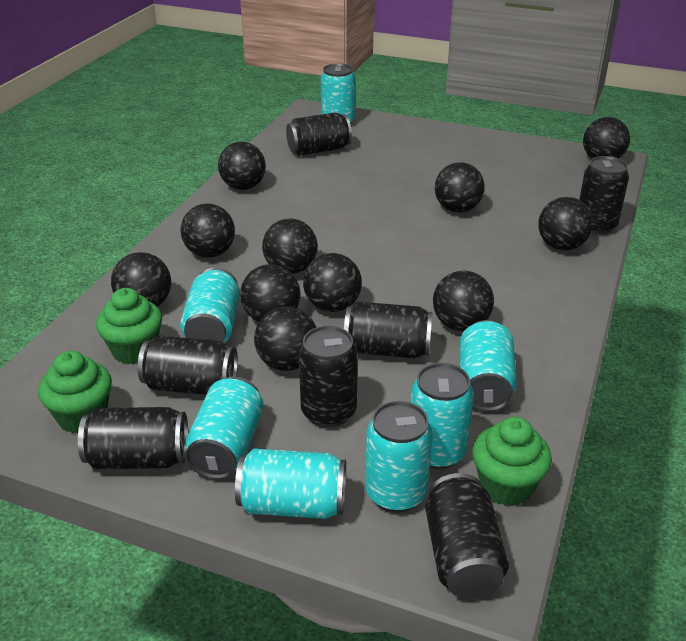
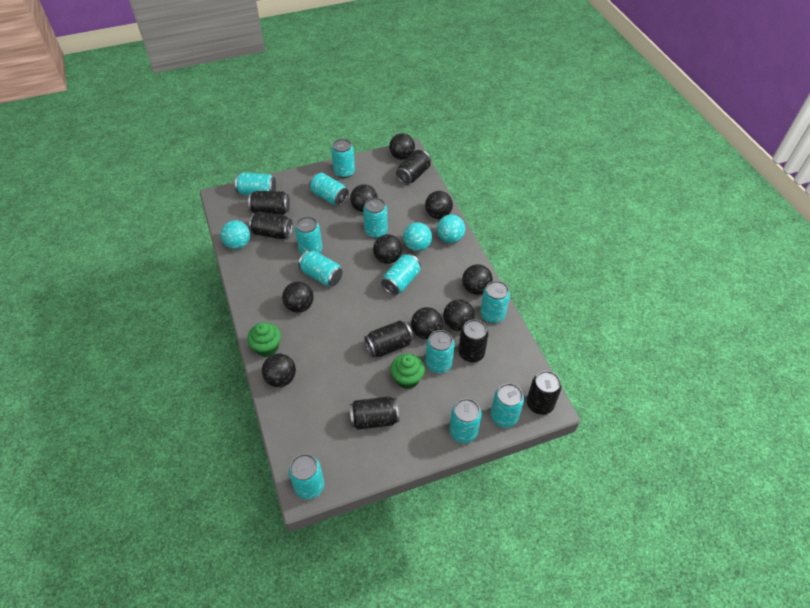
black ball: 11 -> 9
green cupcake: 3 -> 2
turquoise ball: 0 -> 3
turquoise can: 7 -> 12

